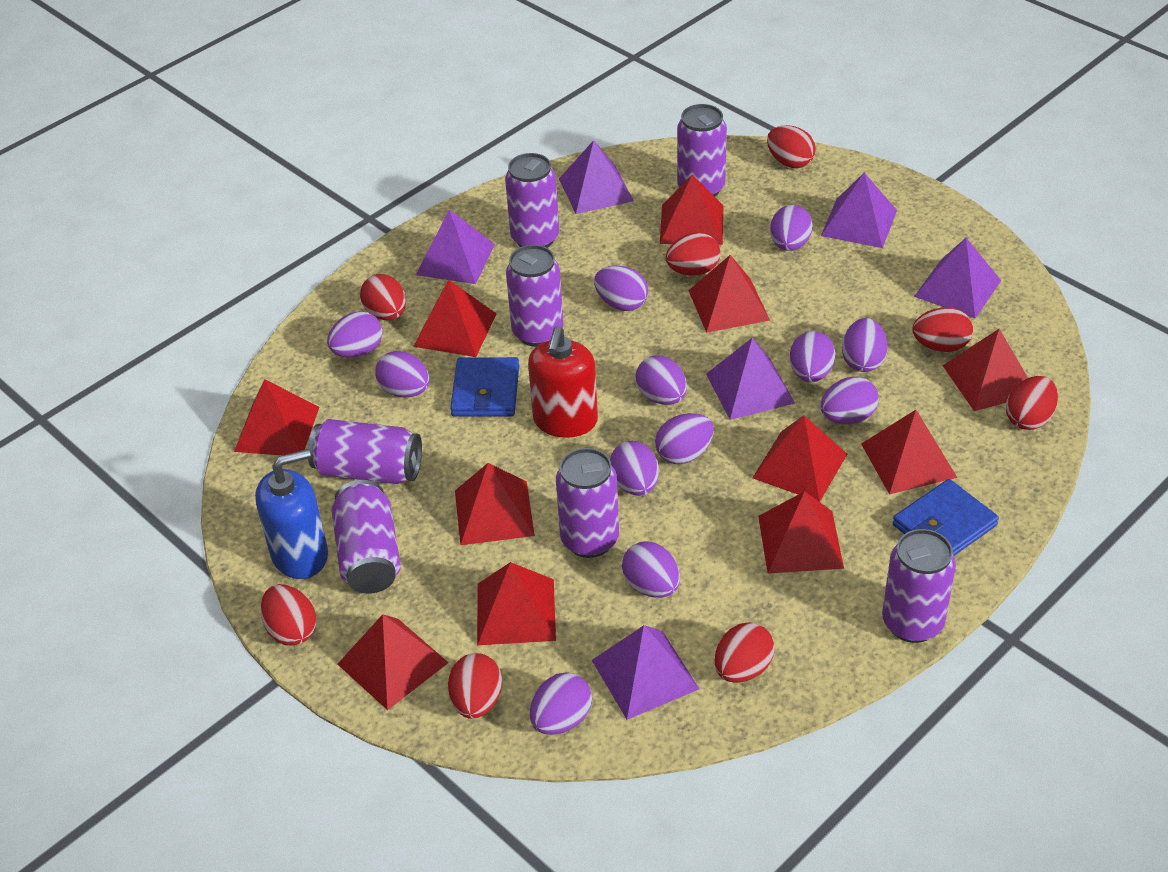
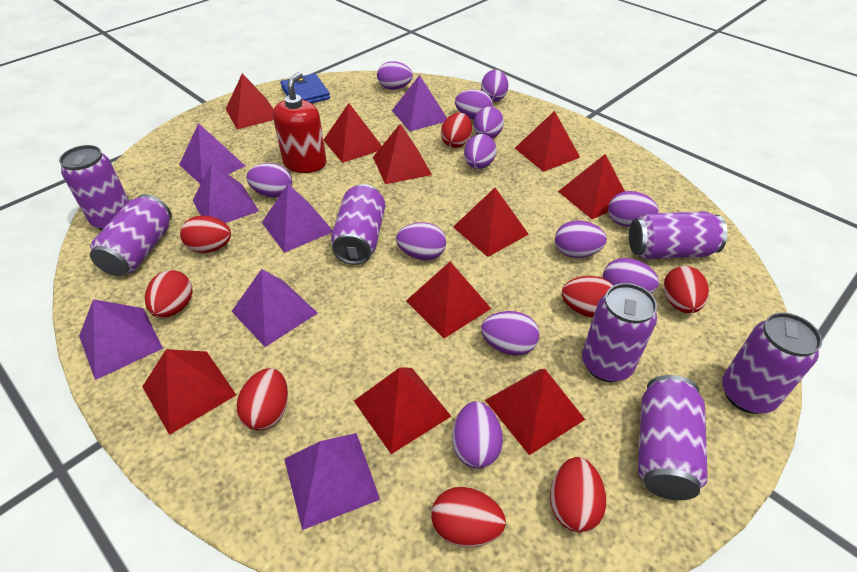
blue soap dispenser: 1 -> 0
blue wallet: 2 -> 1
purple pyramid: 6 -> 7
red pyramid: 11 -> 10

